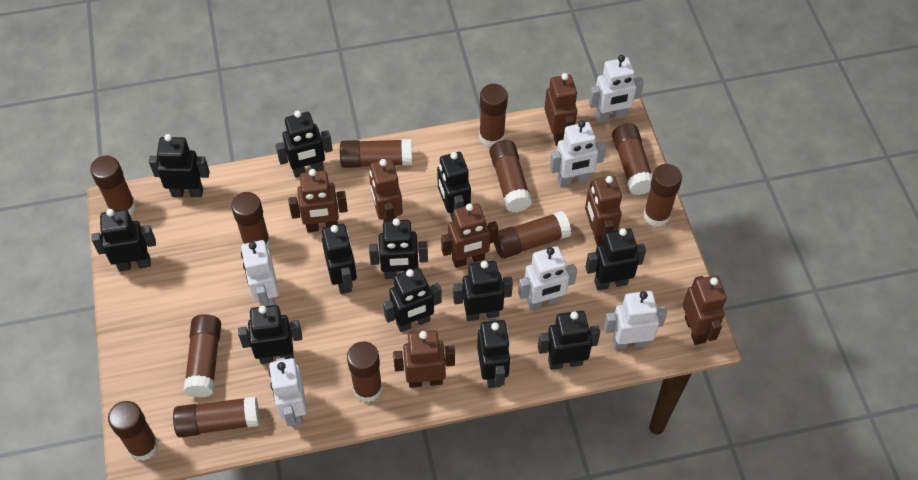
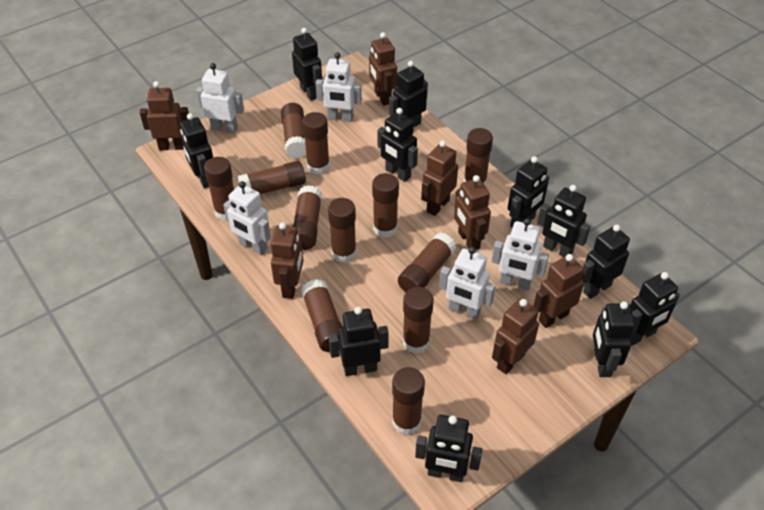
black robot: 12 -> 11
white robot: 6 -> 5

